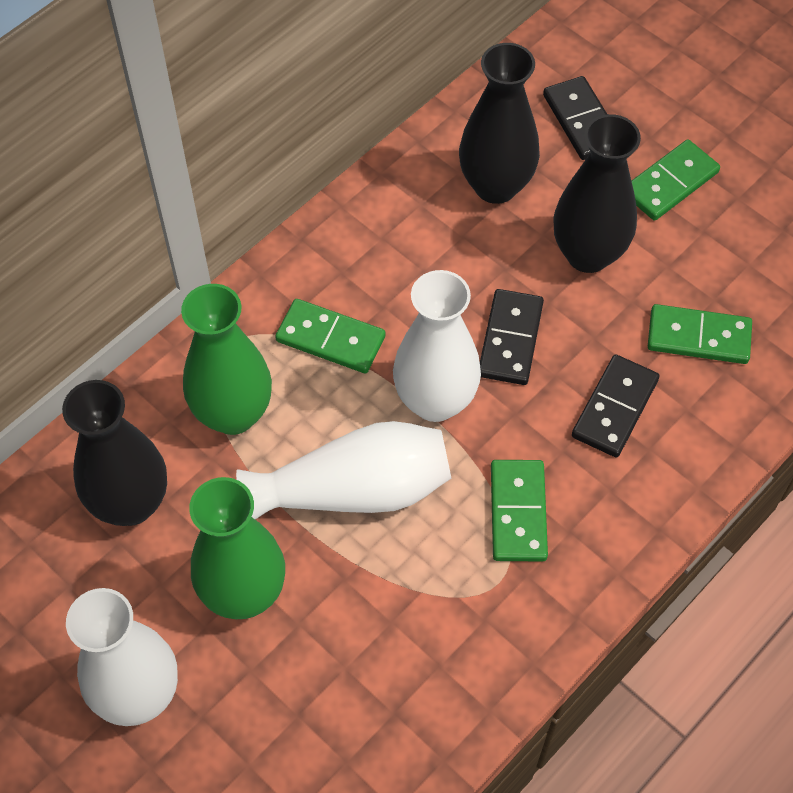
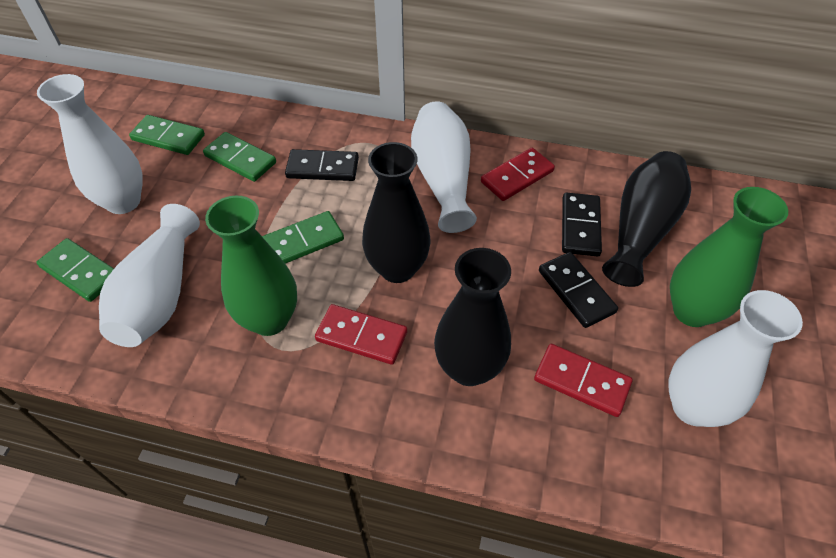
red domino: 0 -> 3
white vase: 3 -> 4

